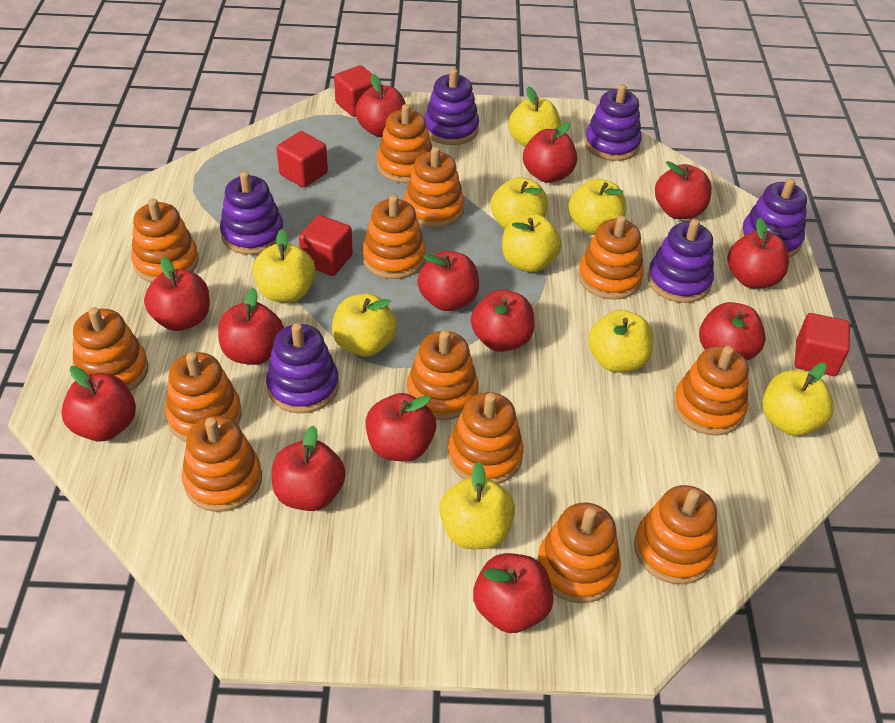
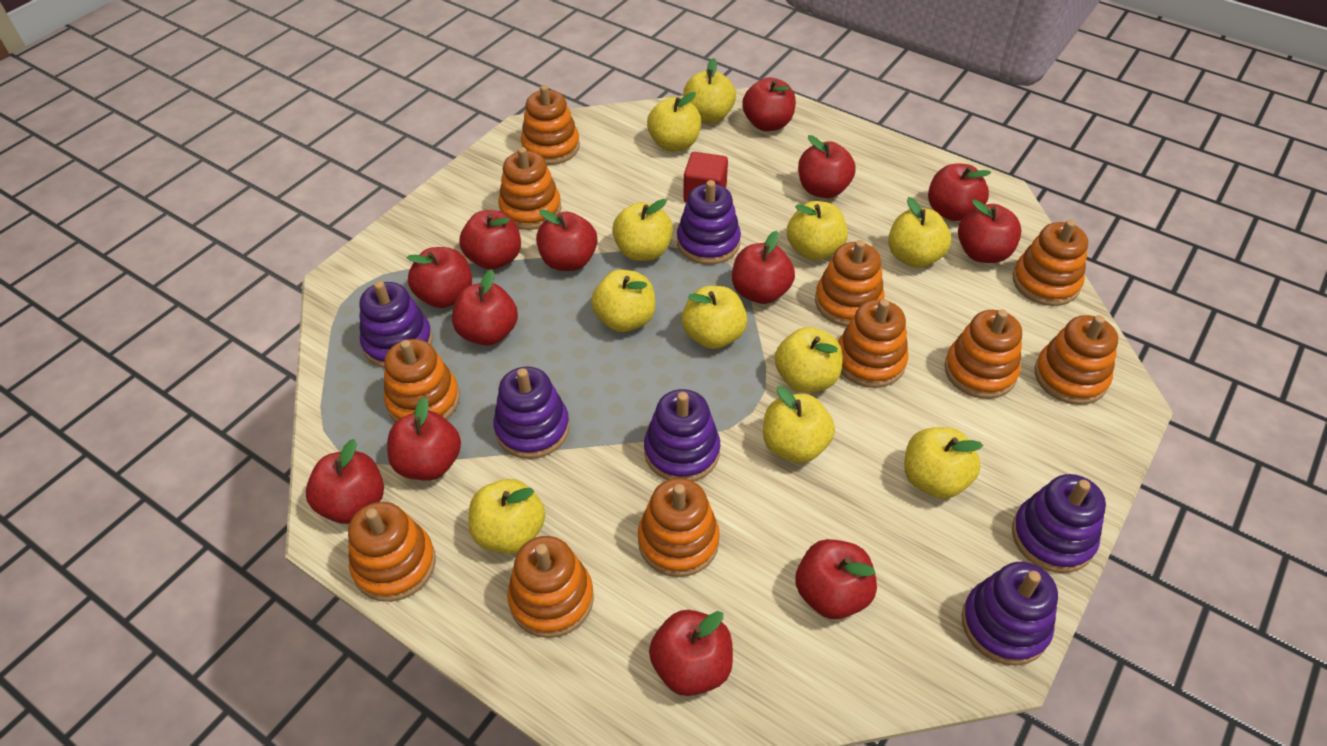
orange stacking toy: 13 -> 11
red cube: 4 -> 1
yellow apple: 9 -> 11

